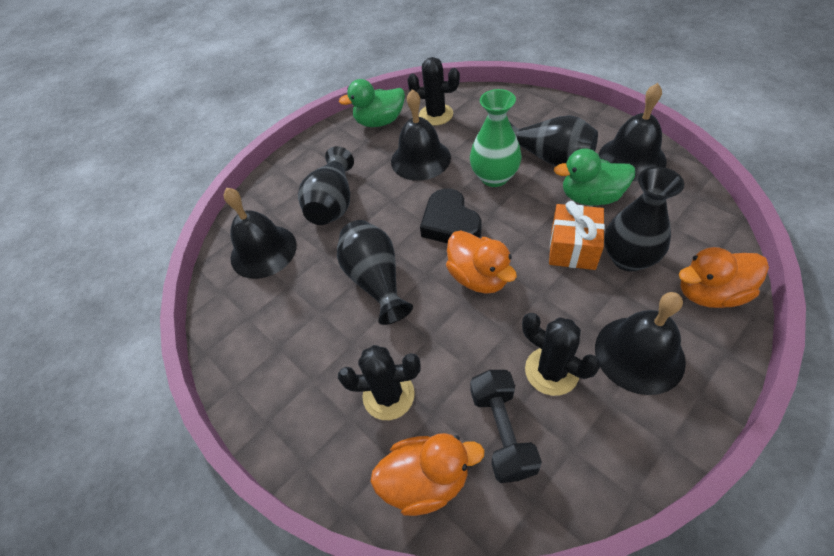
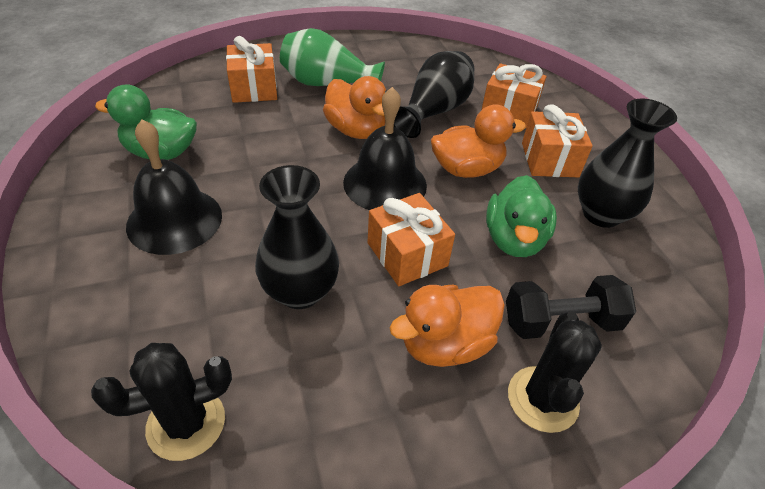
black bell: 4 -> 2
black cactus: 3 -> 2
black heart: 1 -> 0
black vase: 4 -> 3
orange gift: 1 -> 4

